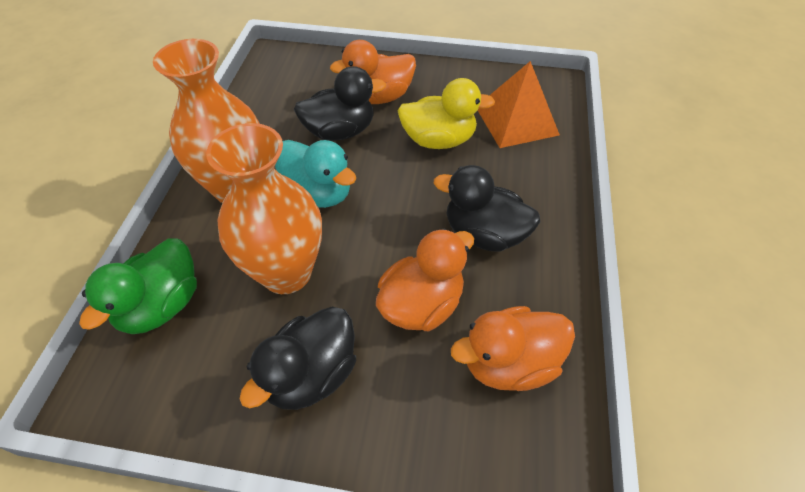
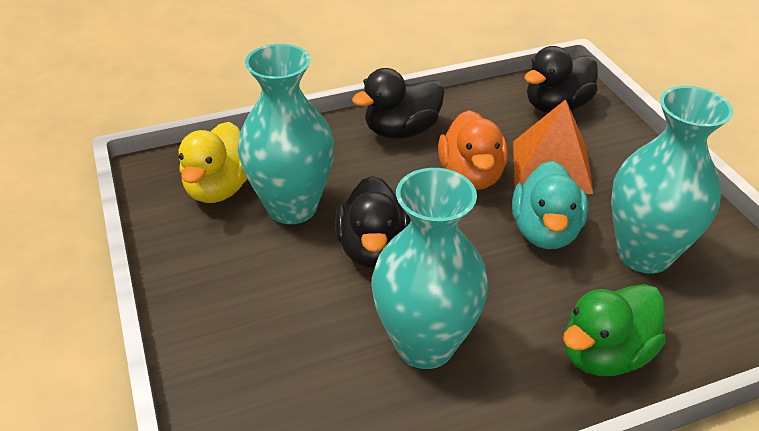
orange duck: 3 -> 1
orange vase: 2 -> 0
turquoise vase: 0 -> 3

